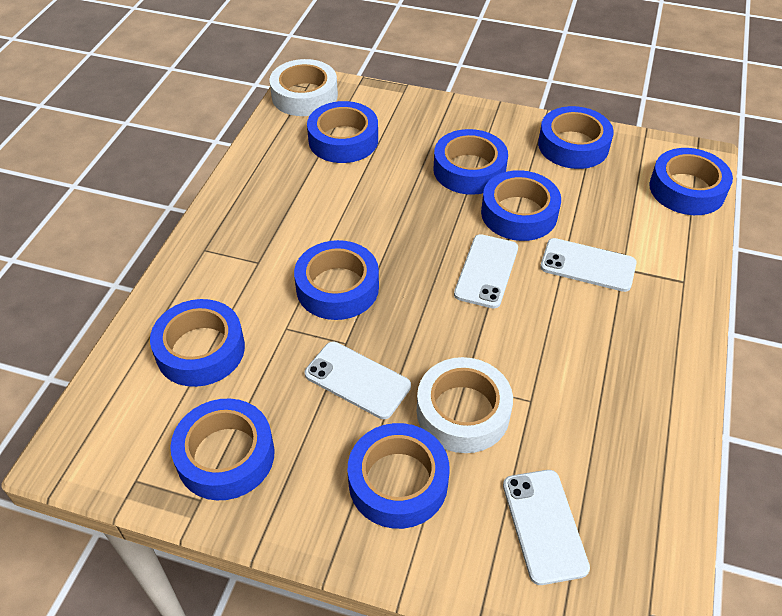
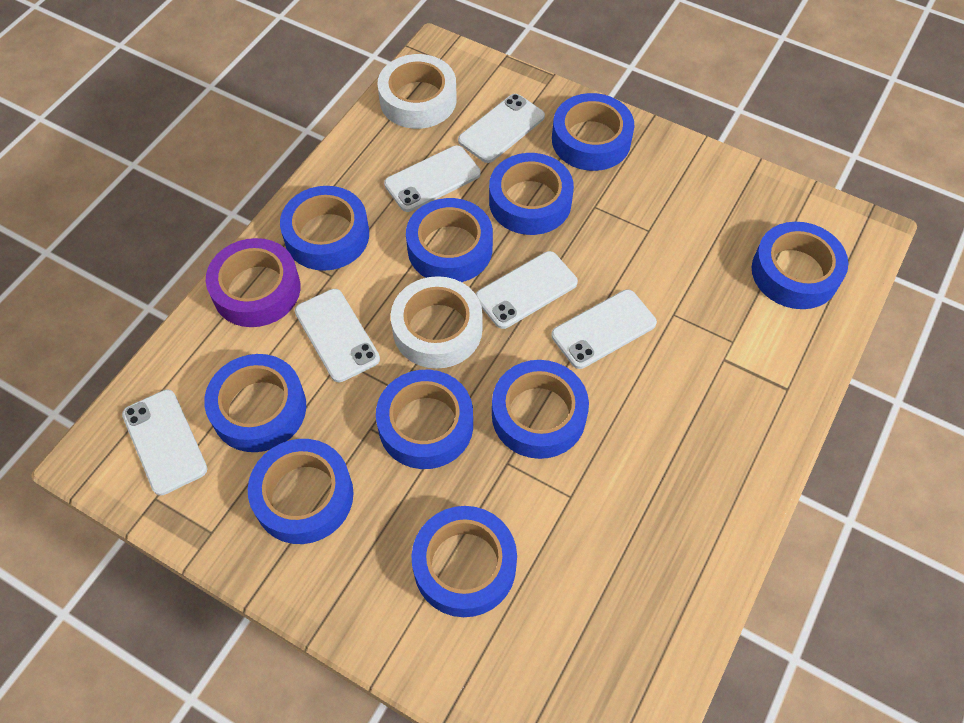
blue tape: 9 -> 10
purple tape: 0 -> 1
white phone: 4 -> 6

